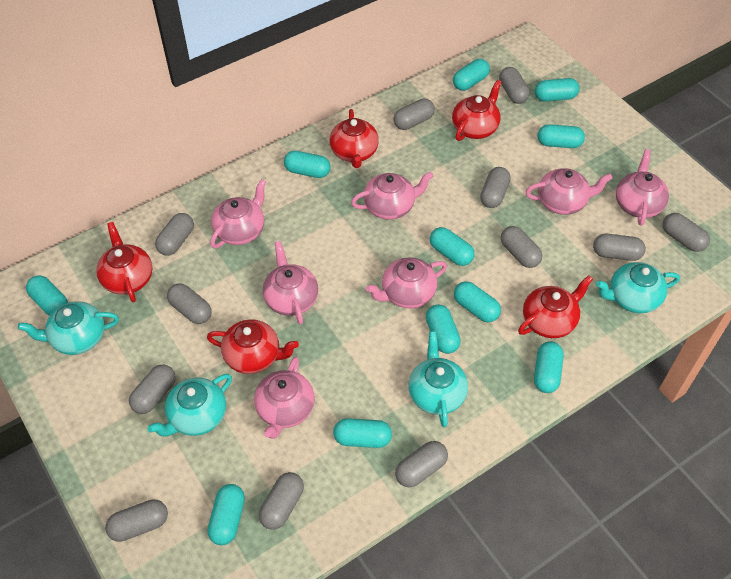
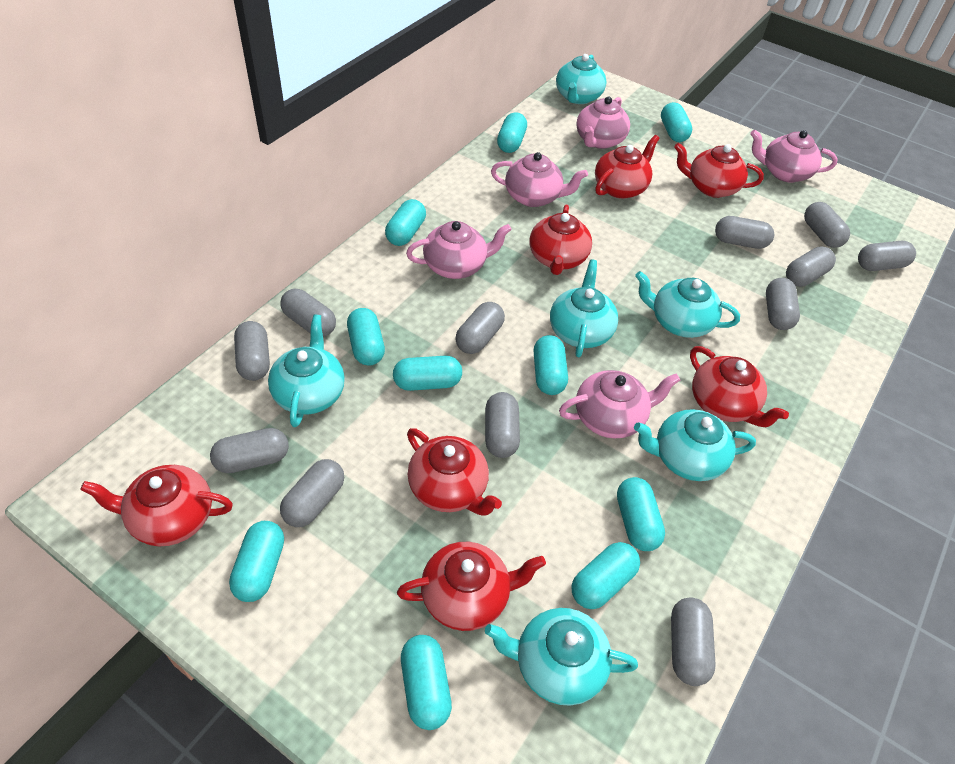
pink teapot: 7 -> 5
red teapot: 5 -> 7
turquoise capsule: 11 -> 10
turquoise teapot: 4 -> 6

